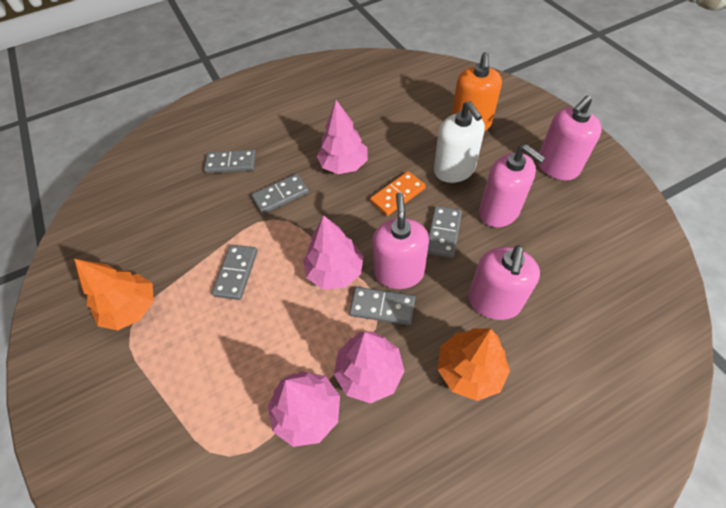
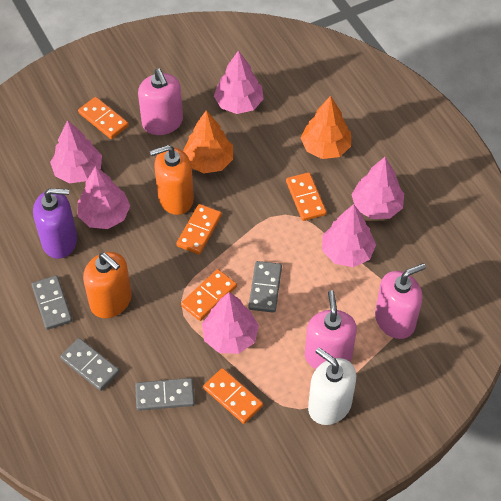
grey domino: 5 -> 4
orange domino: 1 -> 5
orange soap dispenser: 1 -> 2
pink soap dispenser: 4 -> 3
pink tree: 4 -> 6
purple soap dispenser: 0 -> 1

